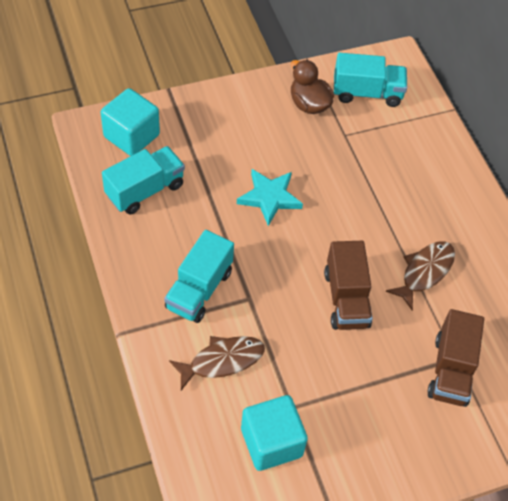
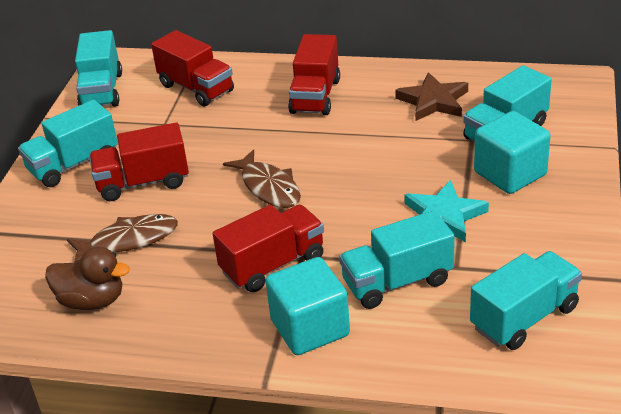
brown star: 0 -> 1
brown truck: 2 -> 0
red truck: 0 -> 4
turquoise truck: 3 -> 5

